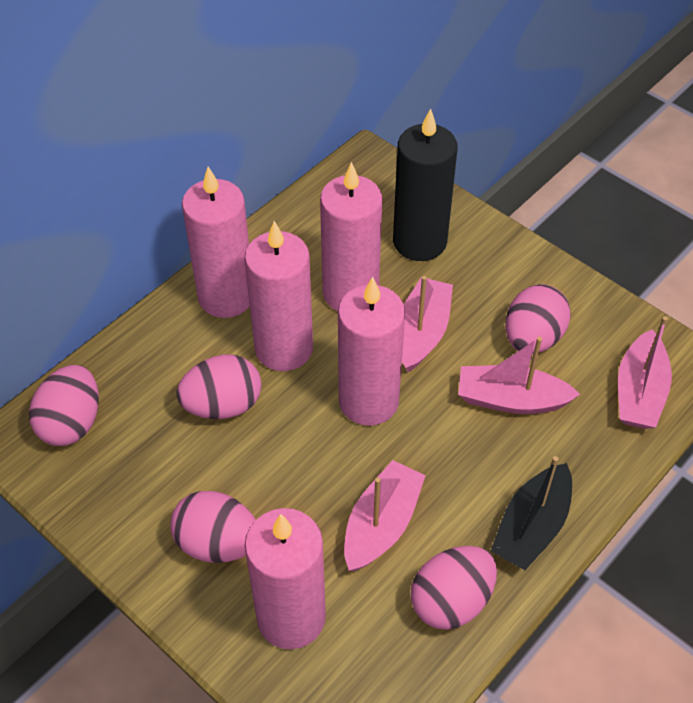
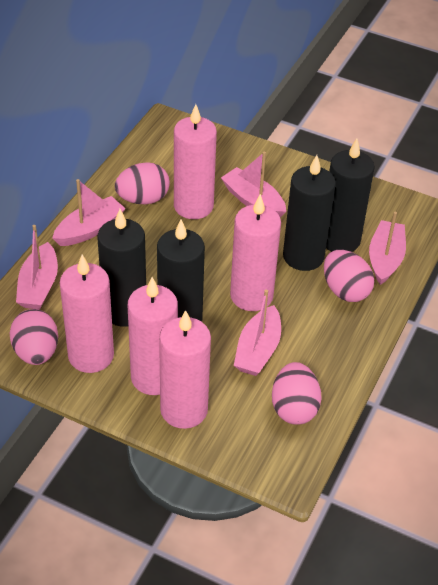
black boat: 1 -> 0
black candle: 1 -> 4
pink boat: 4 -> 5
pink egg: 5 -> 4

